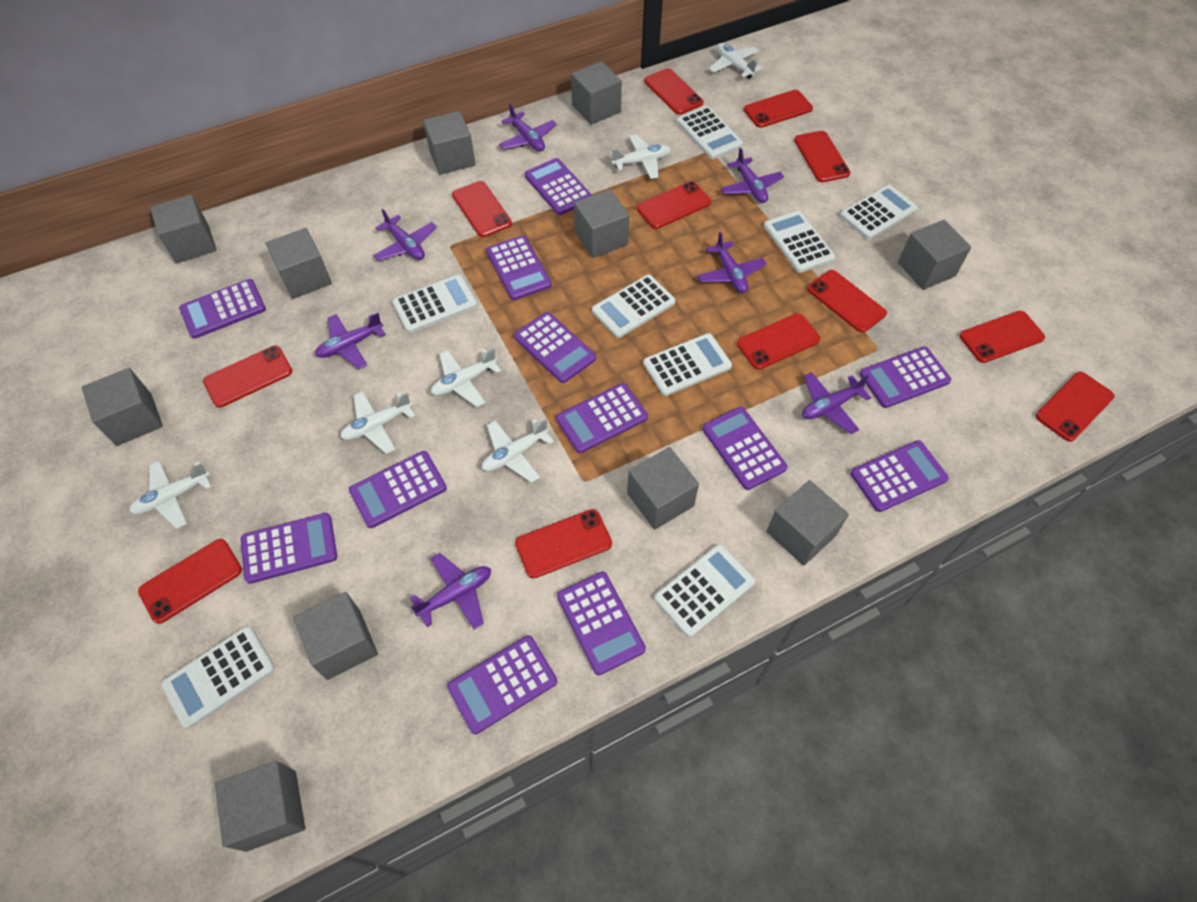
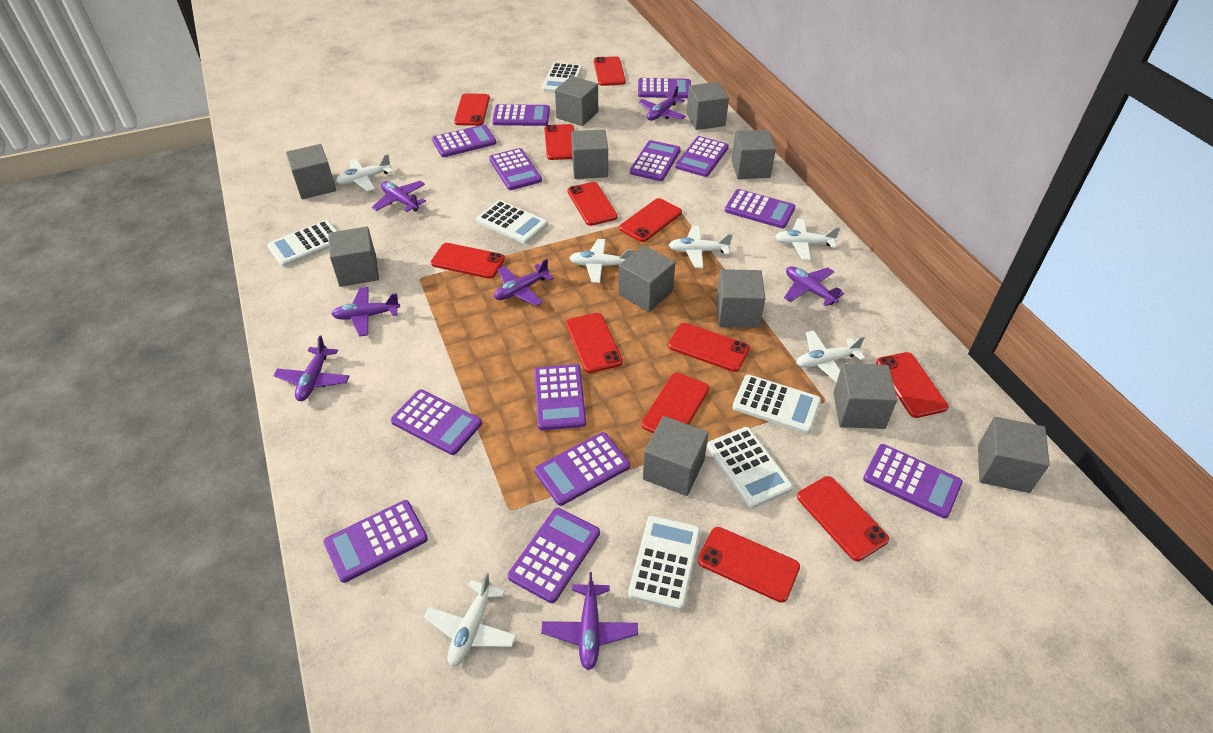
purple calculator: 12 -> 13
white calculator: 8 -> 6

